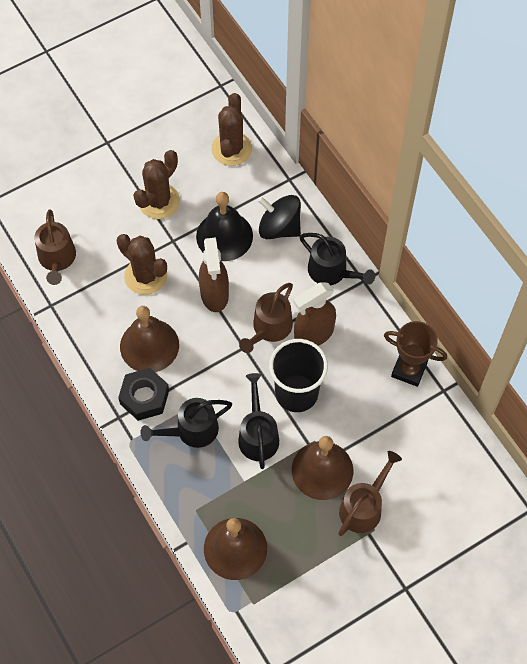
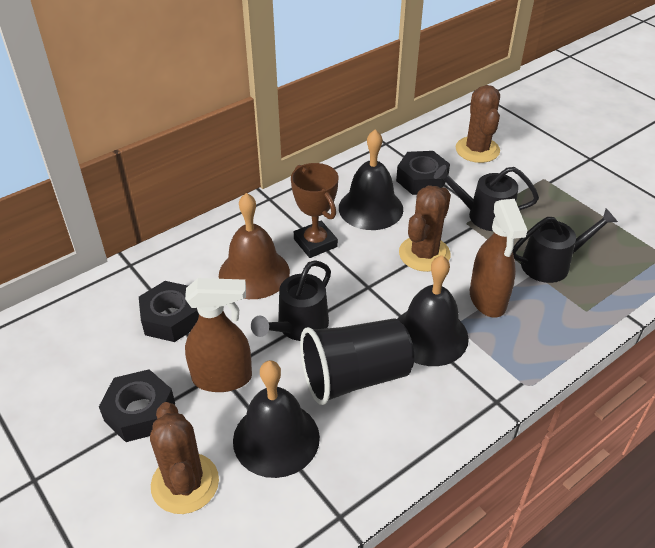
black bell: 1 -> 3
black nut: 1 -> 3
black spinning top: 1 -> 0
brown bell: 3 -> 1
brown watering can: 3 -> 0

